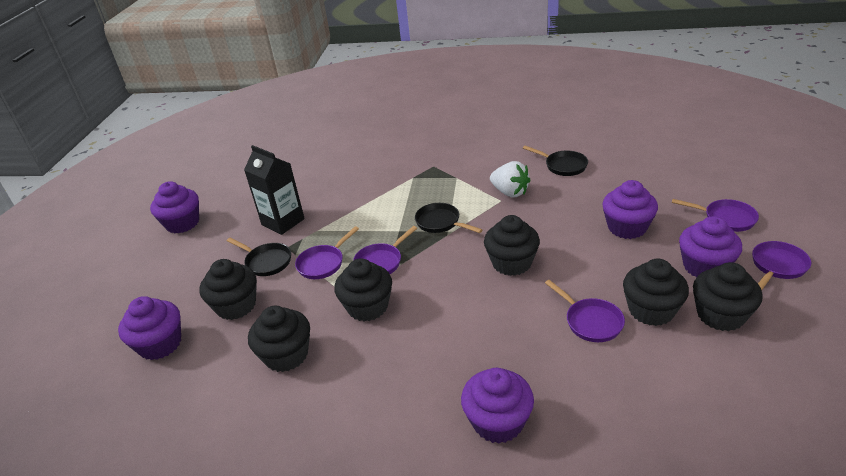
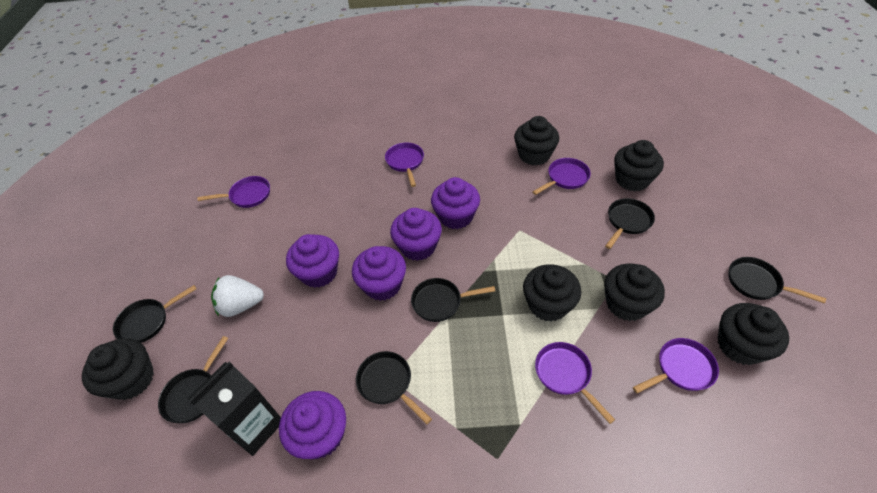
black pan: 3 -> 6

